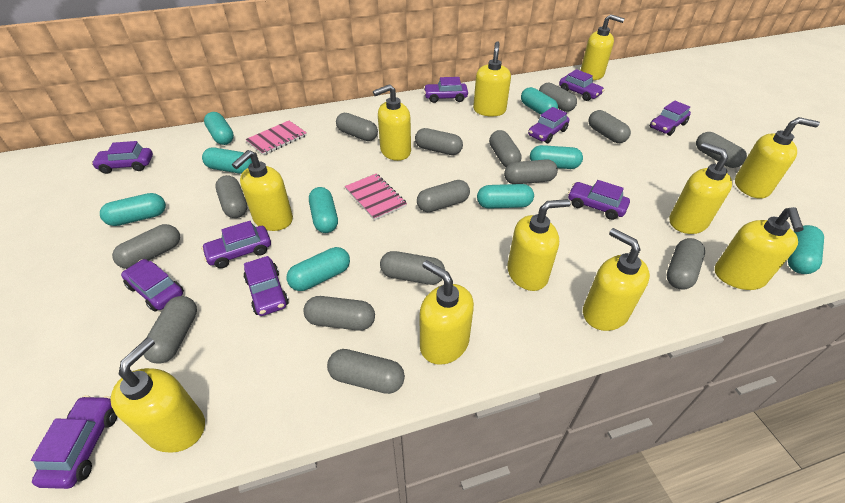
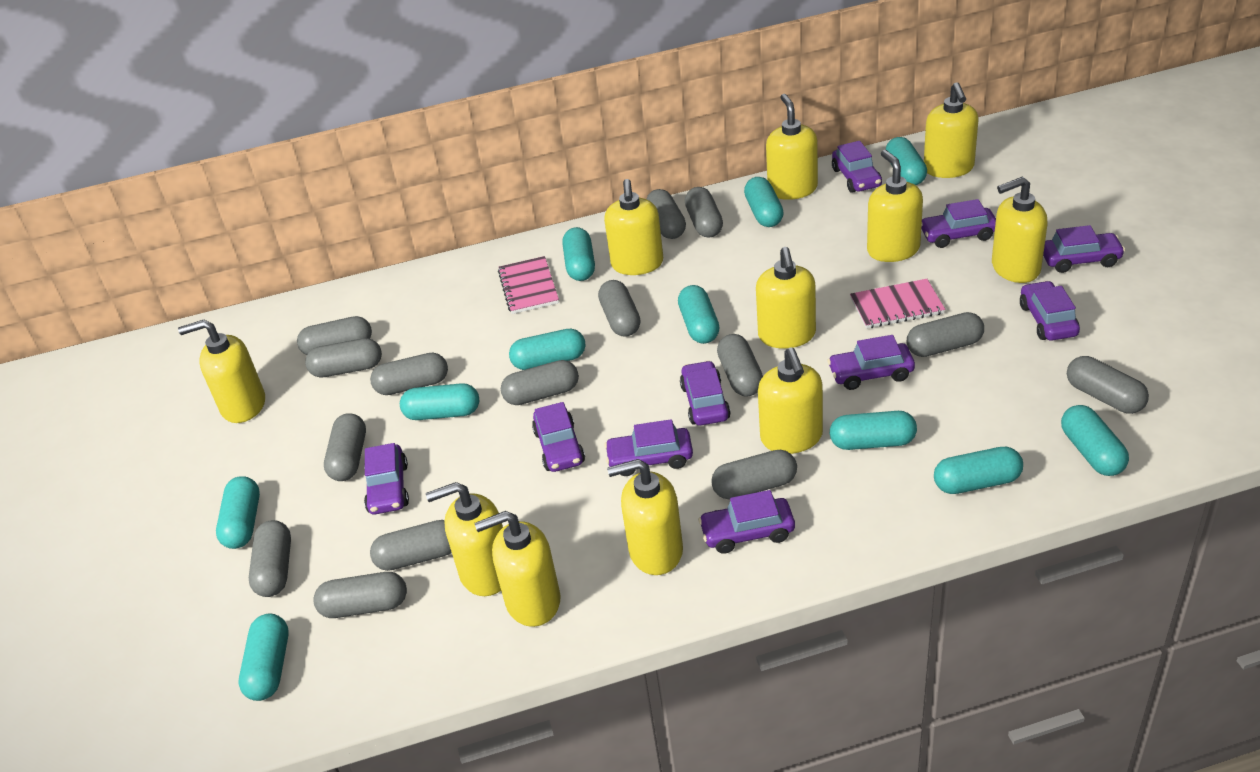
turquoise capsule: 9 -> 11

